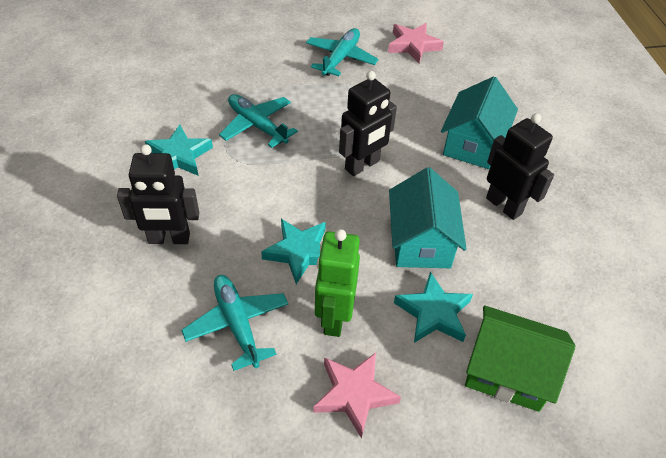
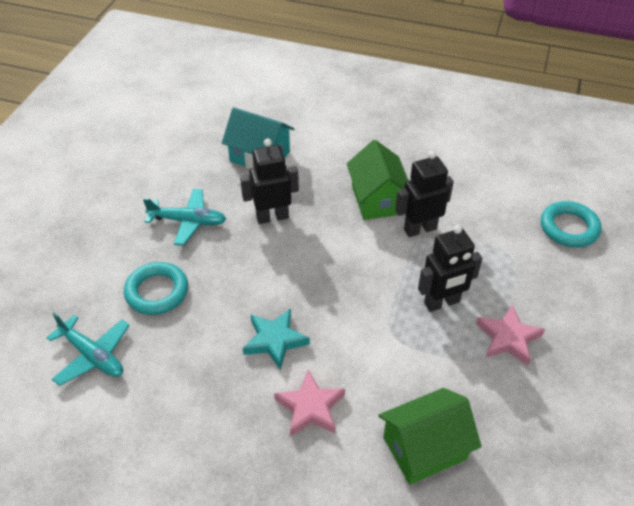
green house: 1 -> 2
green robot: 1 -> 0
turquoise house: 2 -> 1
turquoise plane: 3 -> 2
turquoise ring: 0 -> 2
turquoise star: 3 -> 1

